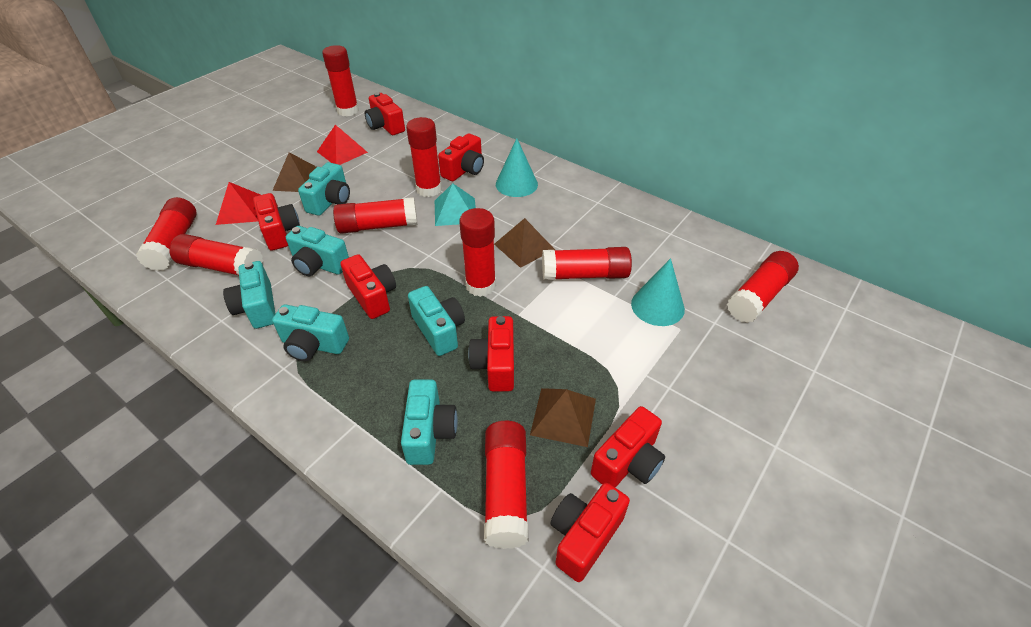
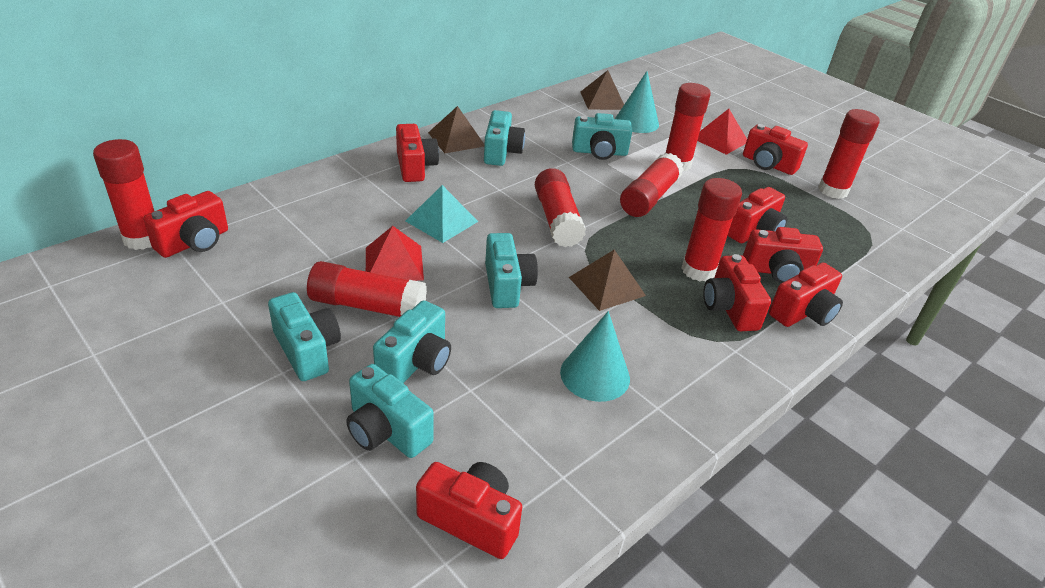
red camera: 7 -> 8
red glue stick: 9 -> 7

